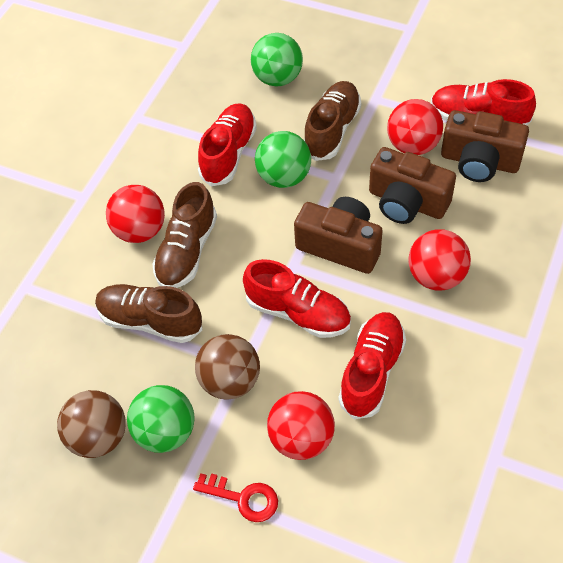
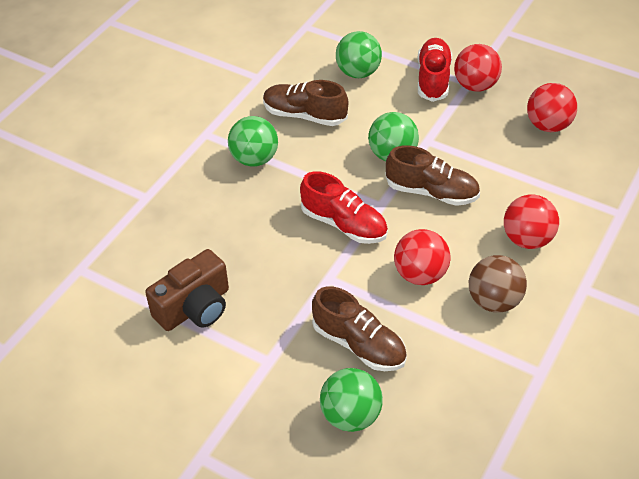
brown ball: 2 -> 1
brown camera: 3 -> 1
green ball: 3 -> 4
red key: 1 -> 0
red shoe: 4 -> 2

